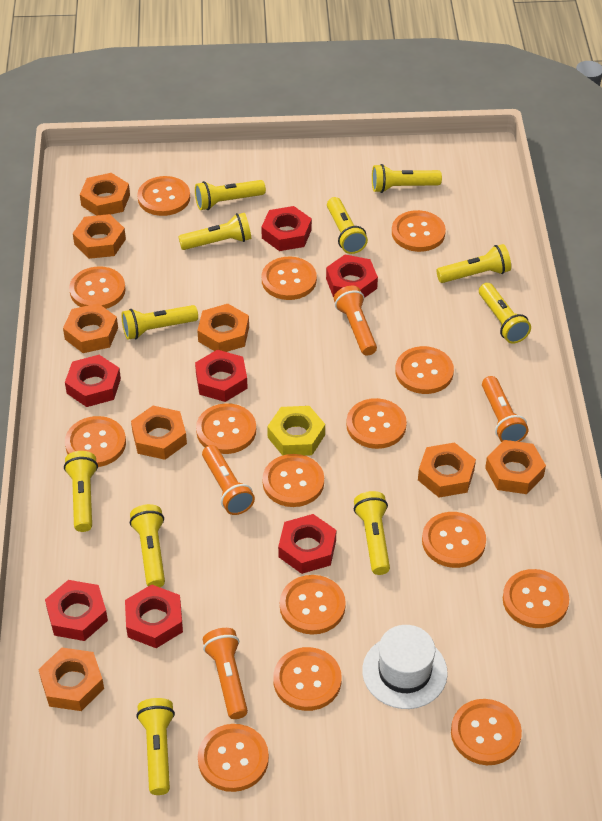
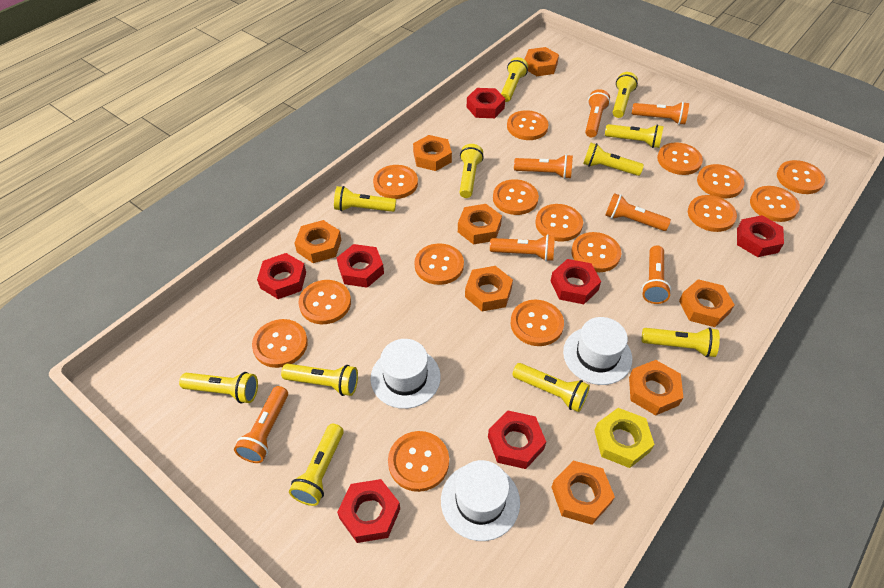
orange flashlight: 4 -> 7
white hat: 1 -> 3

